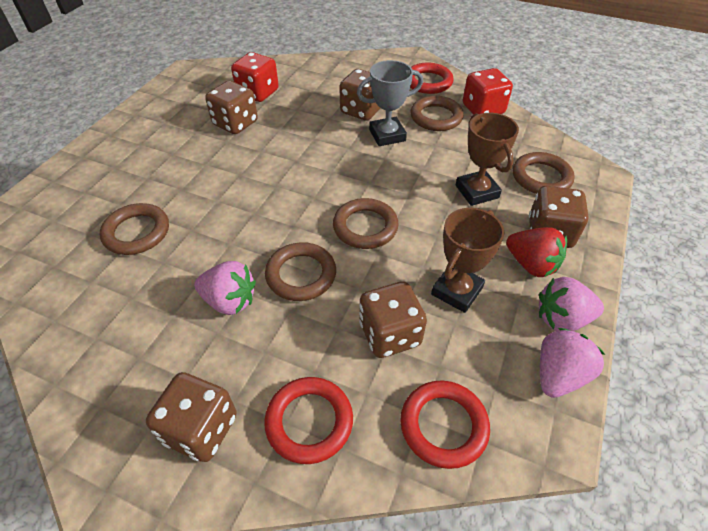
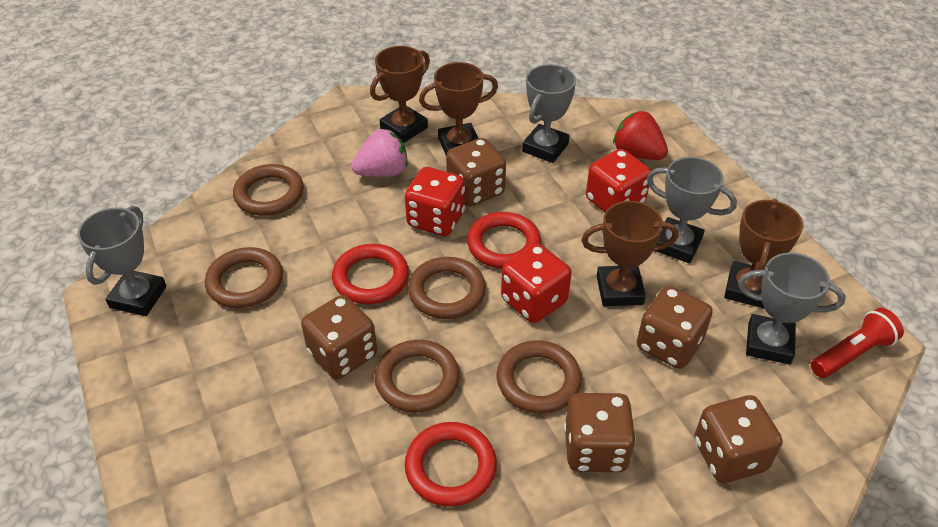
brown trophy: 2 -> 4
grey trophy: 1 -> 4
pink strawberry: 3 -> 1
red dice: 2 -> 3
red flashlight: 0 -> 1

